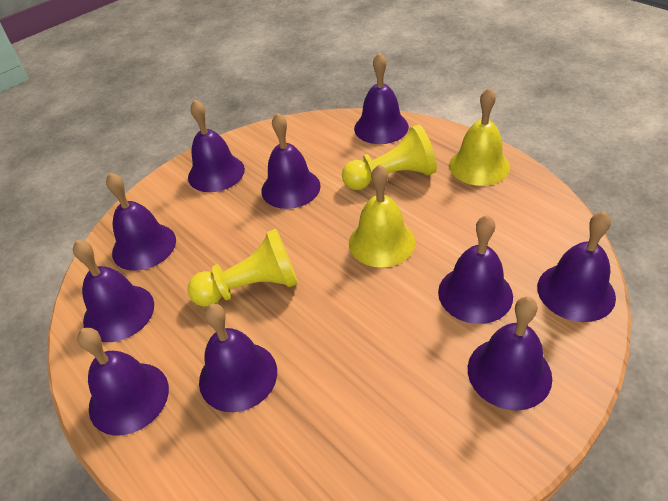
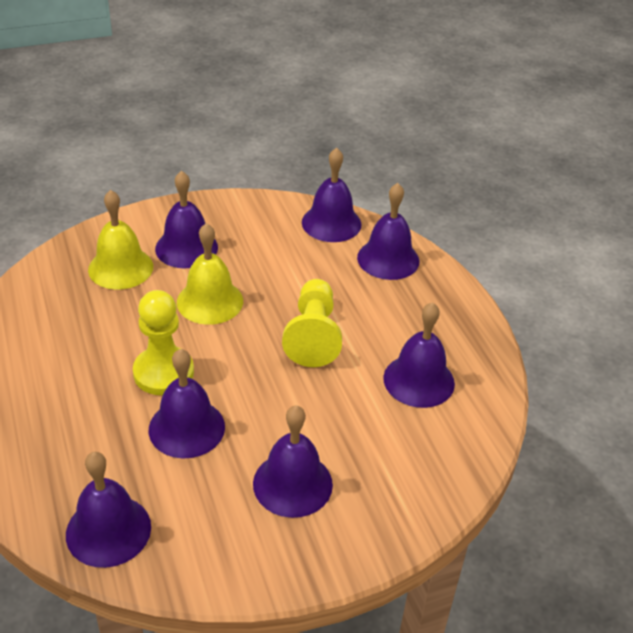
purple bell: 10 -> 7

